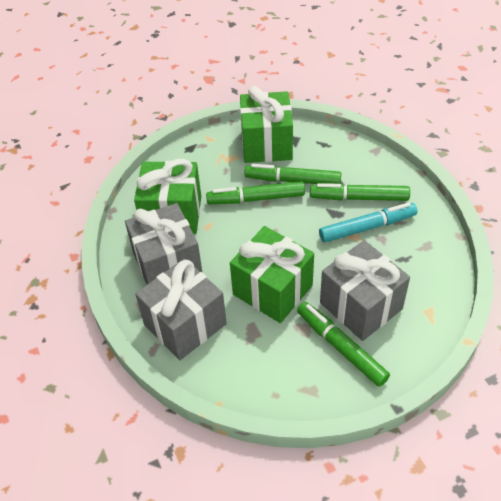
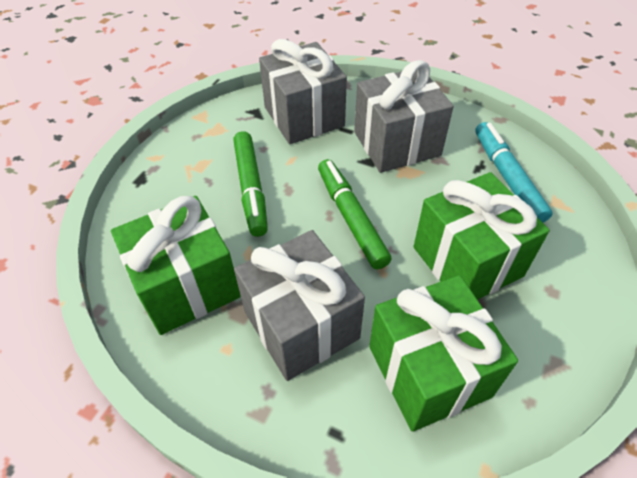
green marker: 4 -> 2

